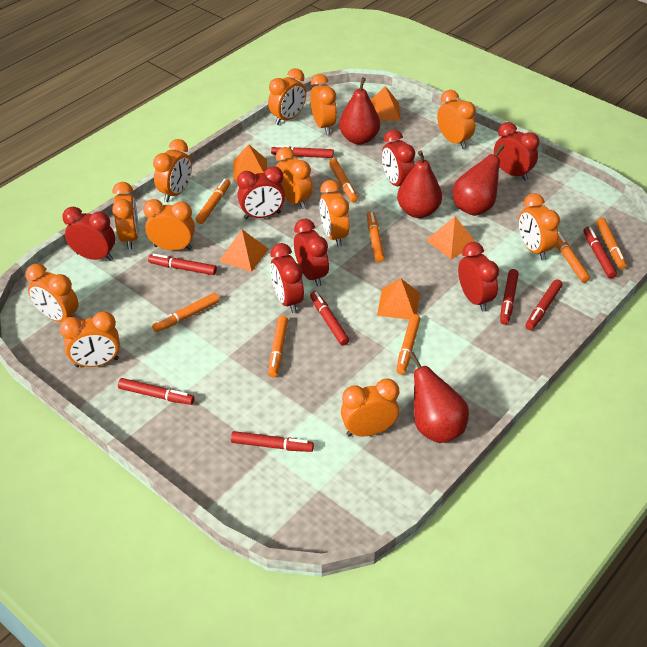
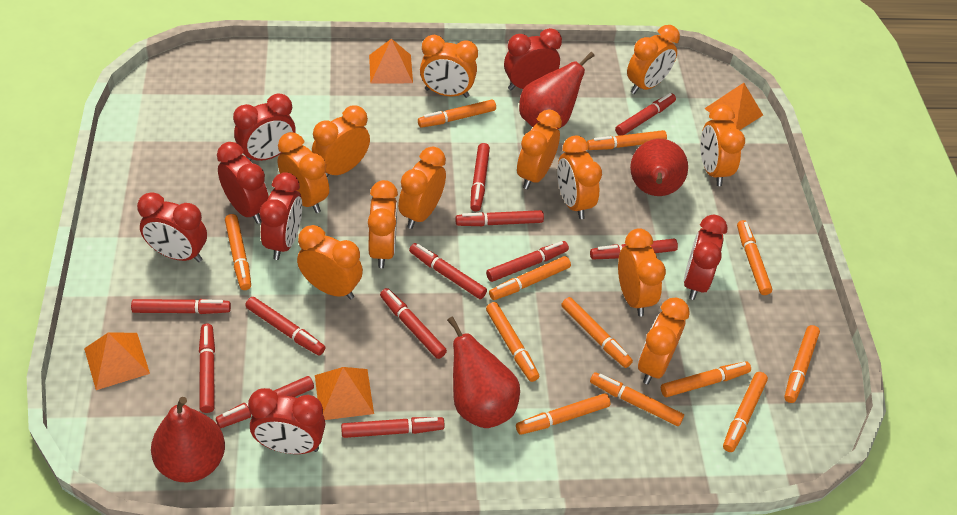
orange marker: 8 -> 12
orange pyramid: 5 -> 4
red marker: 8 -> 12

